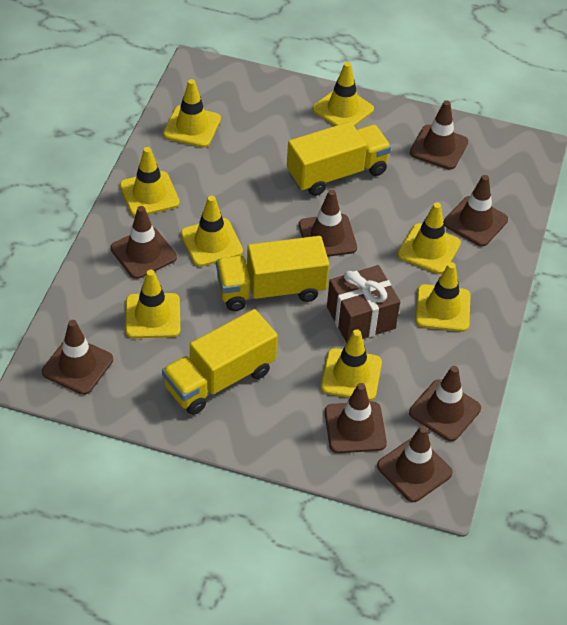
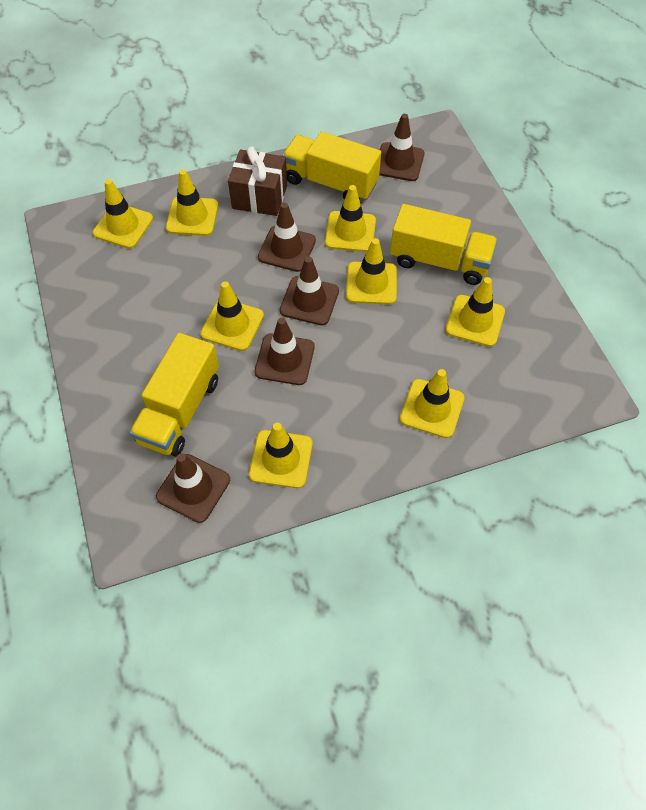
brown traffic cone: 8 -> 5

